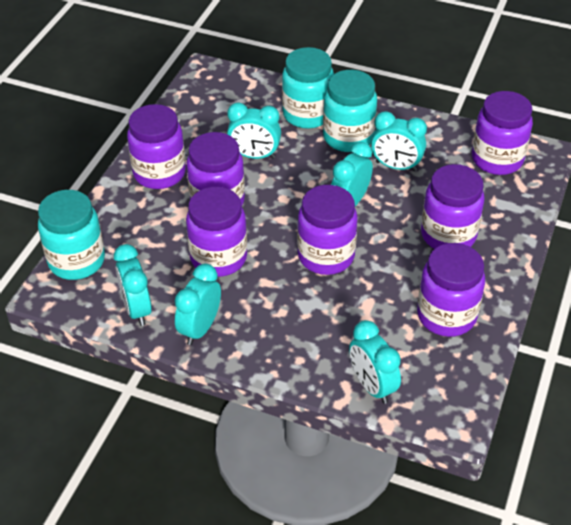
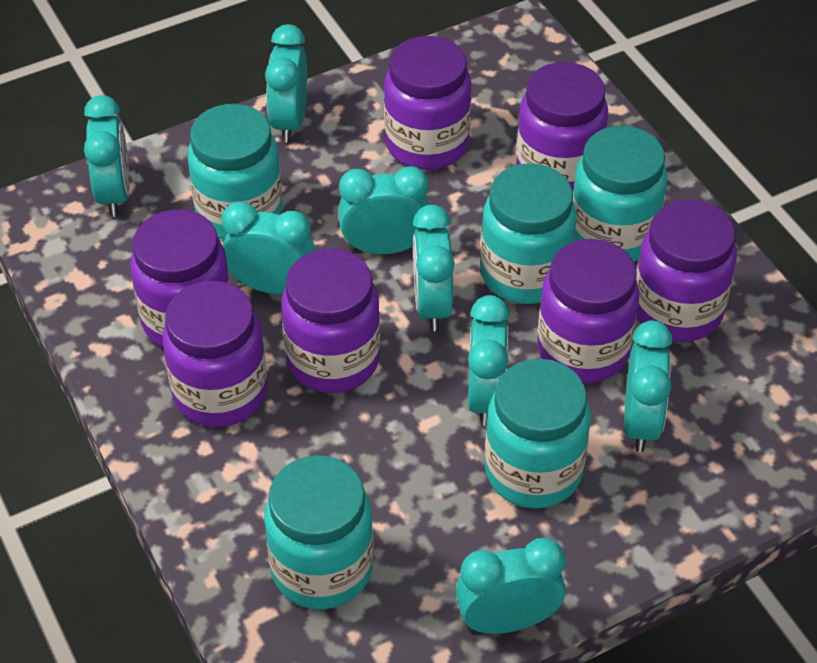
turquoise clock: 6 -> 8
turquoise jar: 3 -> 5

